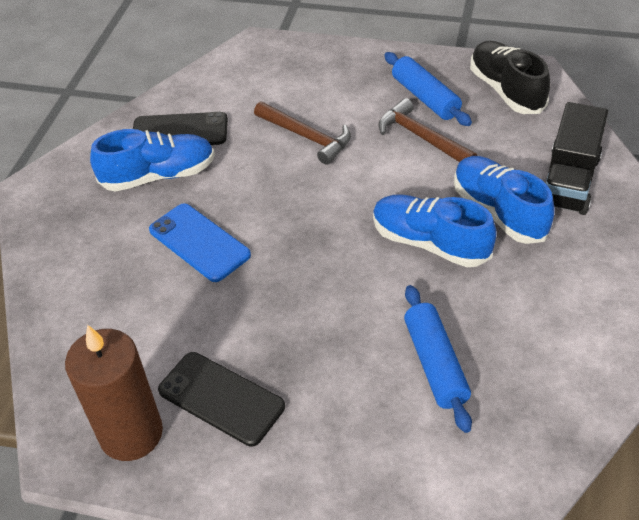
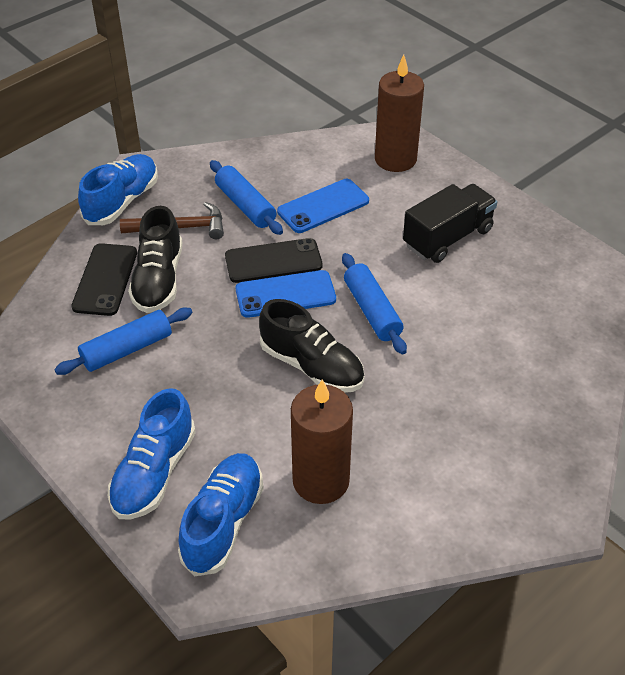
black shoe: 1 -> 2
blue phone: 1 -> 2
blue rolling pin: 2 -> 3
brown candle: 1 -> 2
brown hammer: 2 -> 1

